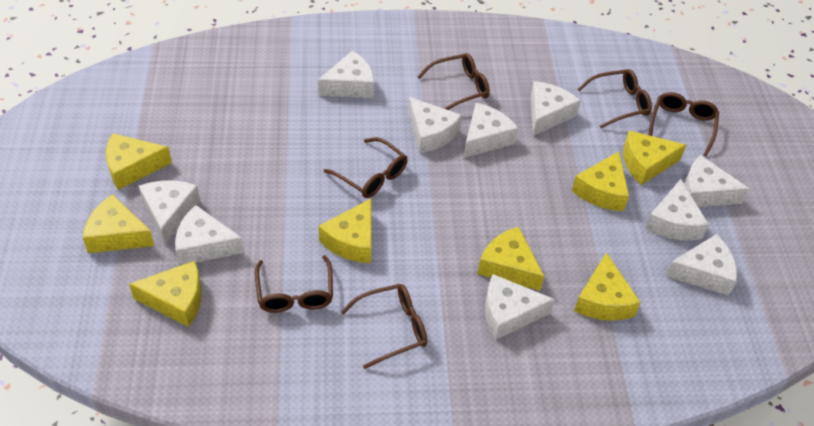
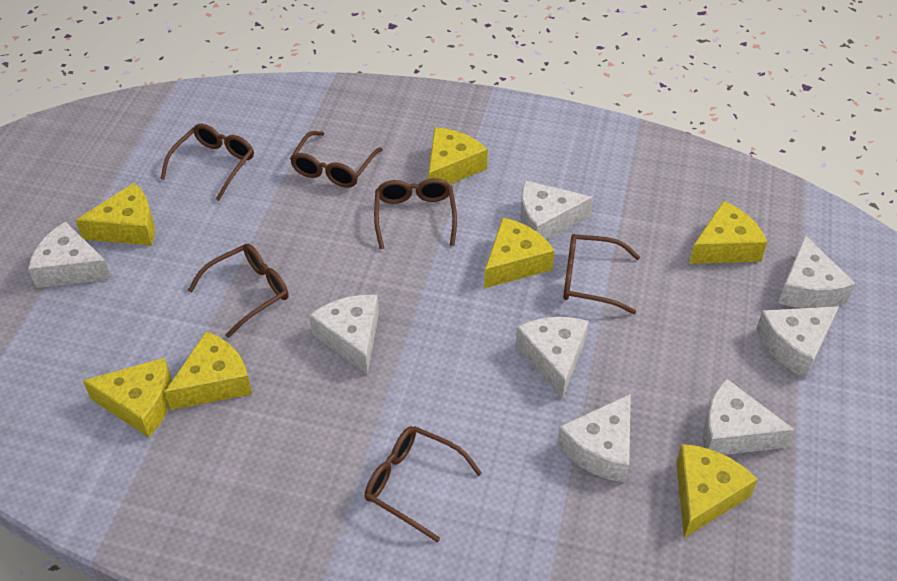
white cheese: 10 -> 8
yellow cheese: 8 -> 7

